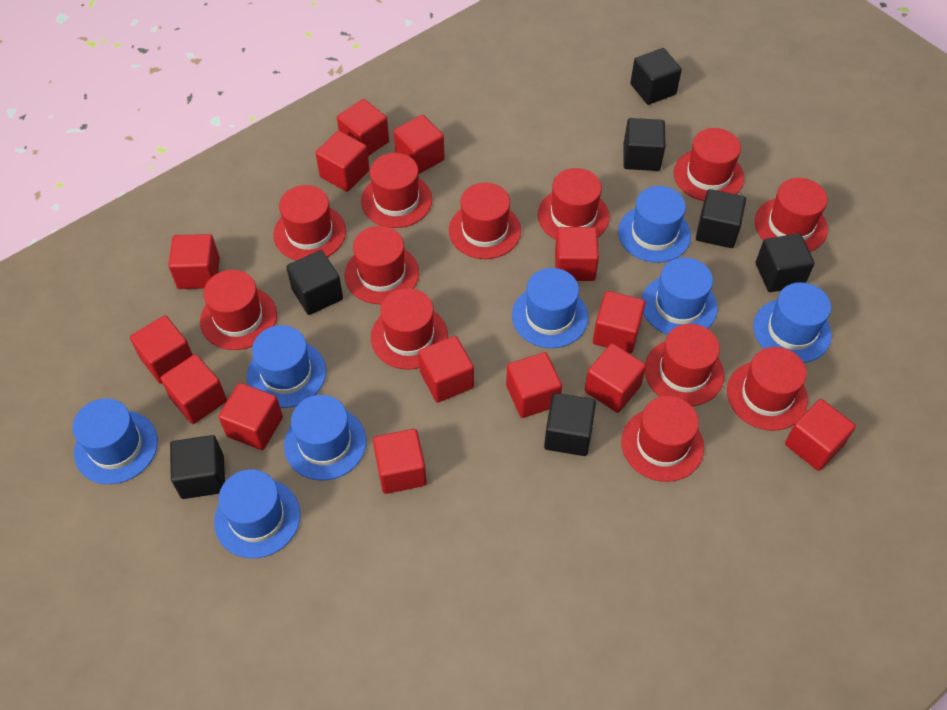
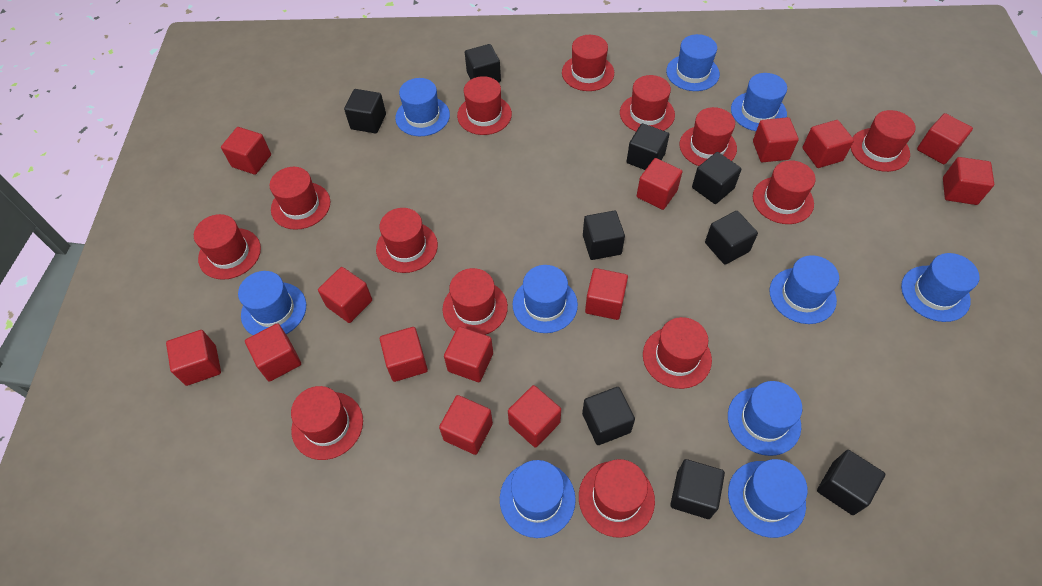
black cube: 7 -> 9
blue hat: 8 -> 10
red hat: 12 -> 13

